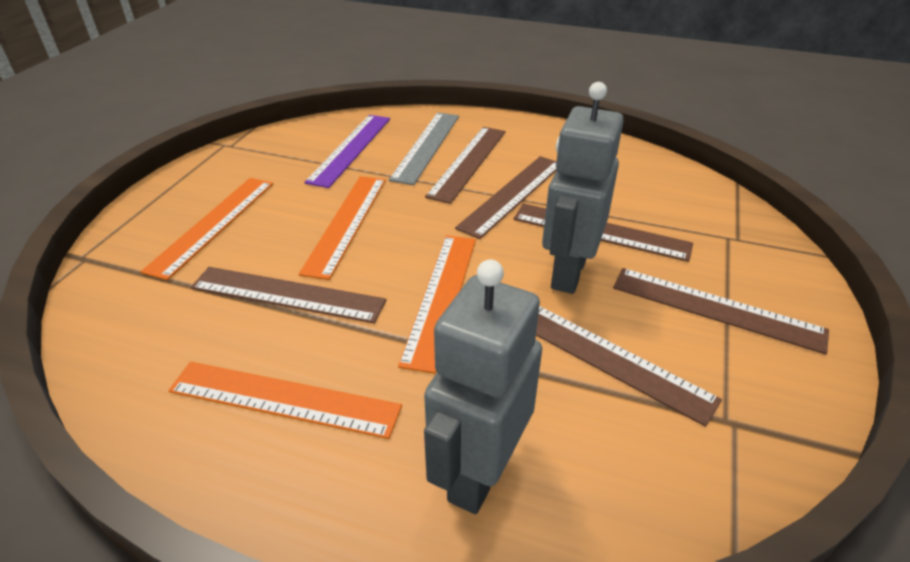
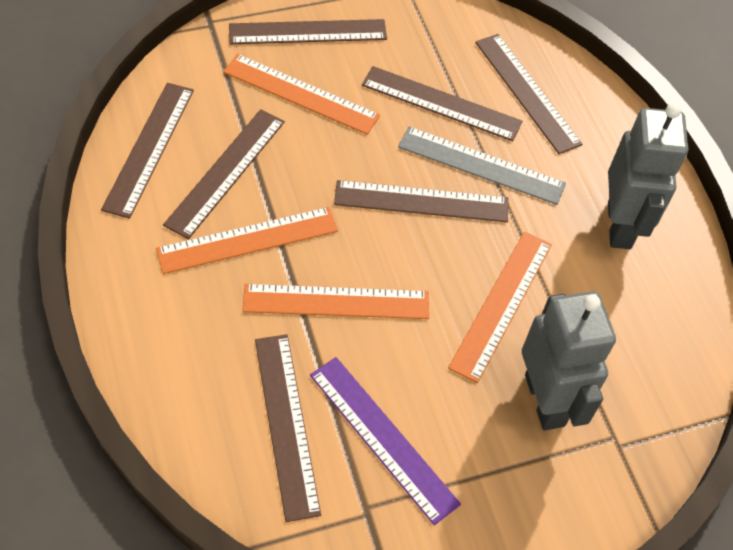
brown ruler: 6 -> 7

